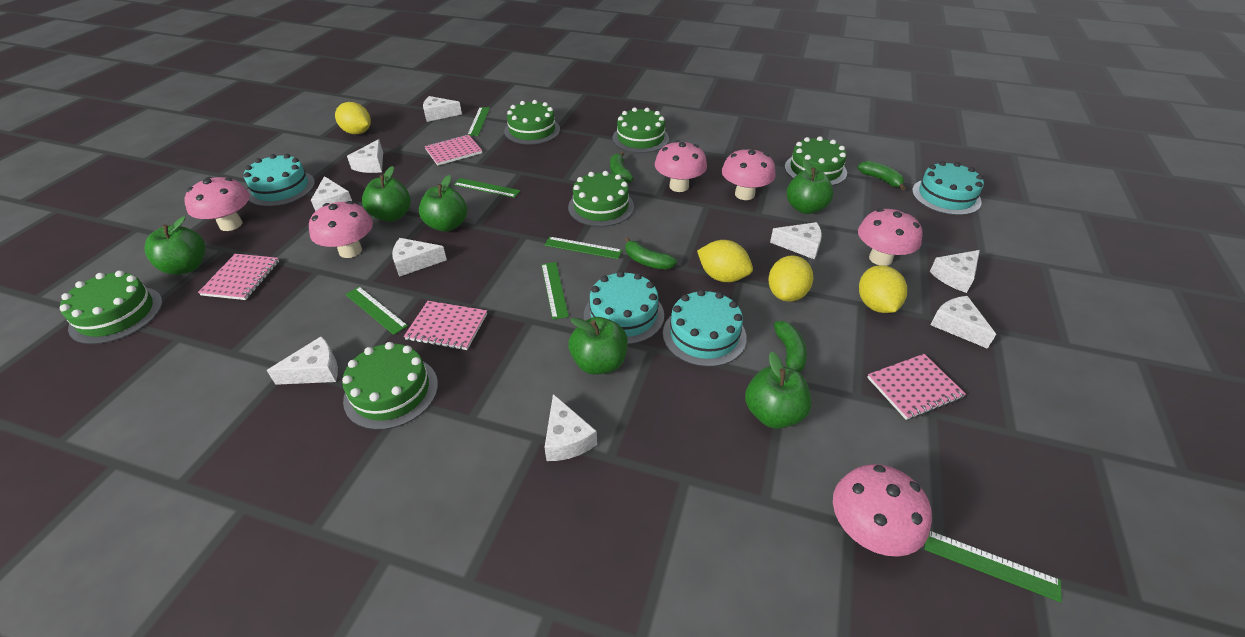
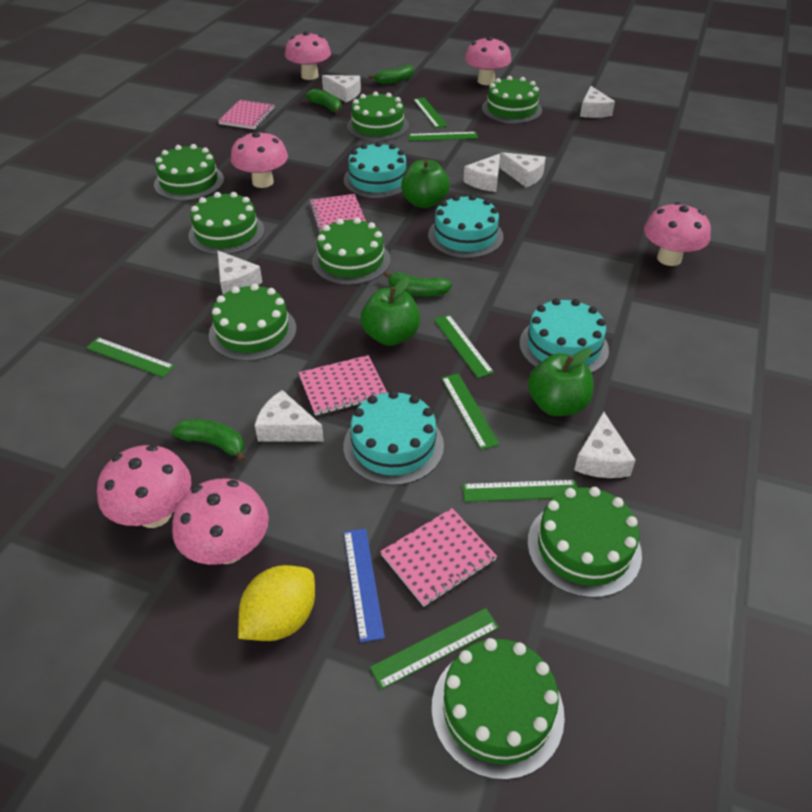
blue ruler: 0 -> 1
green apple: 6 -> 3
green cake: 6 -> 8
green ruler: 6 -> 7
white cheese: 9 -> 7
yellow lemon: 4 -> 1

